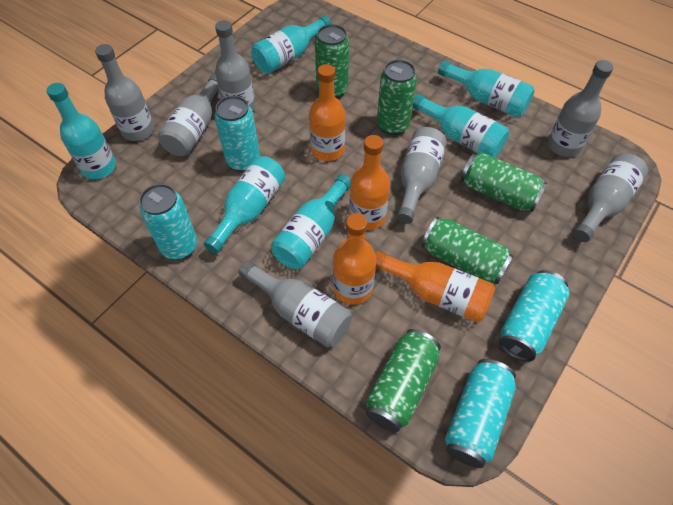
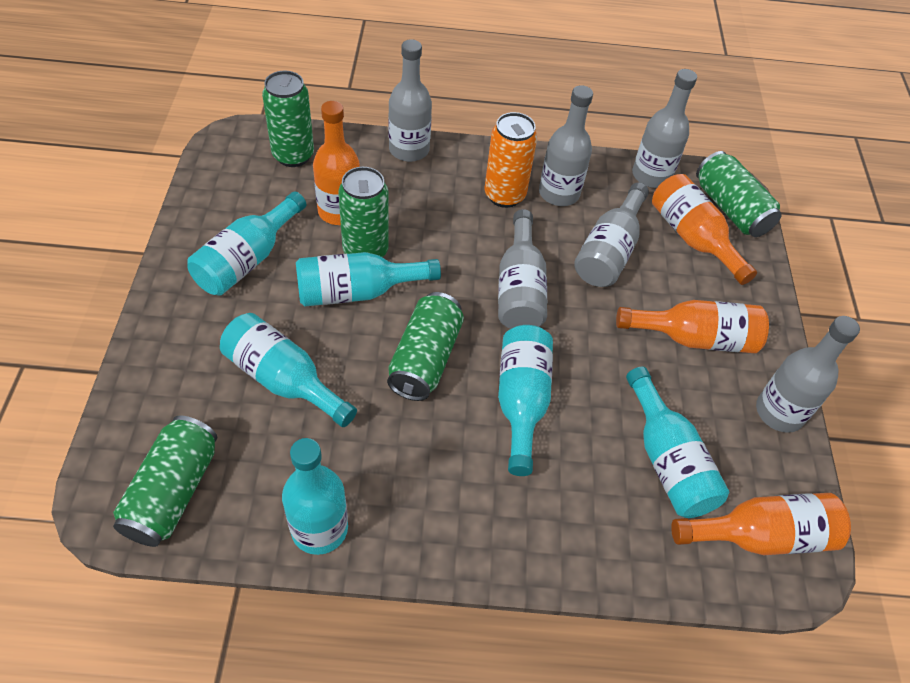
grey bottle: 7 -> 6
orange can: 0 -> 1
turquoise can: 4 -> 0

